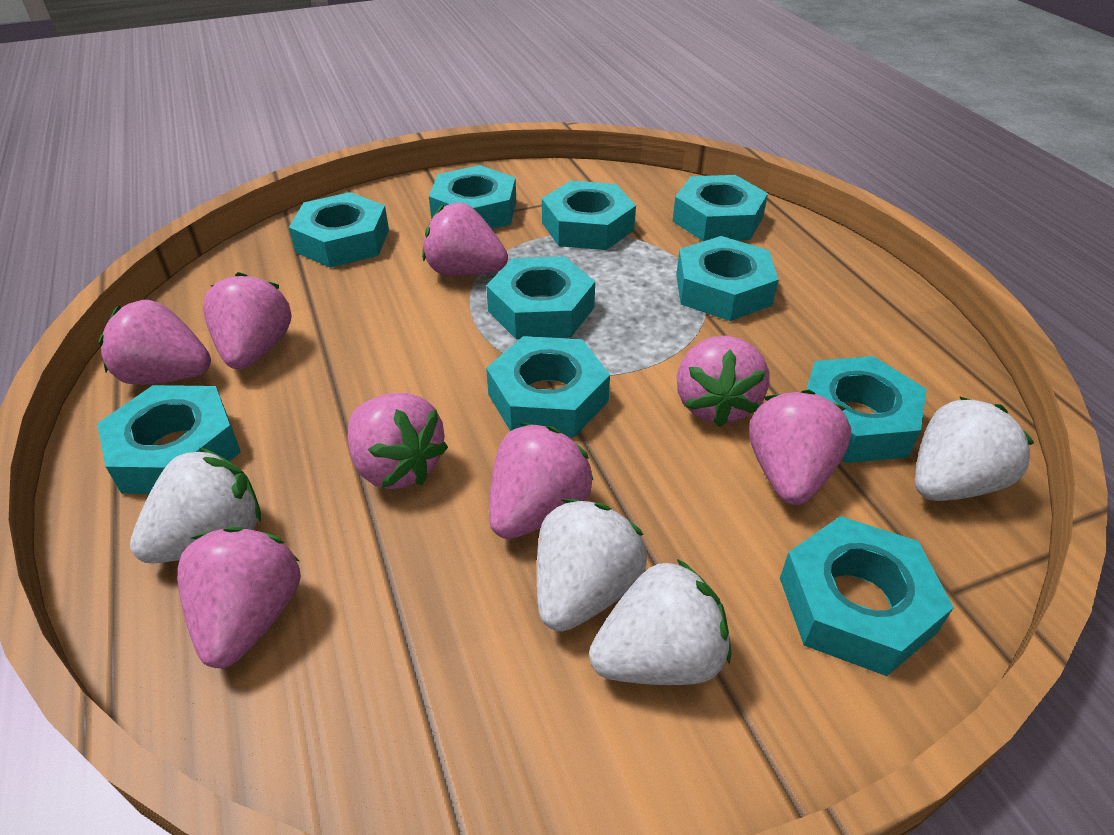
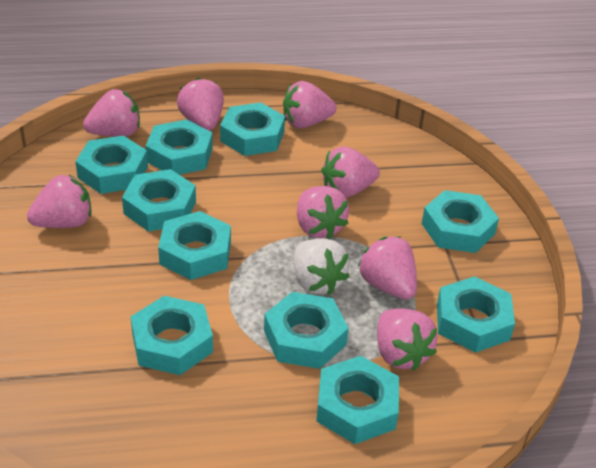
white strawberry: 4 -> 1

